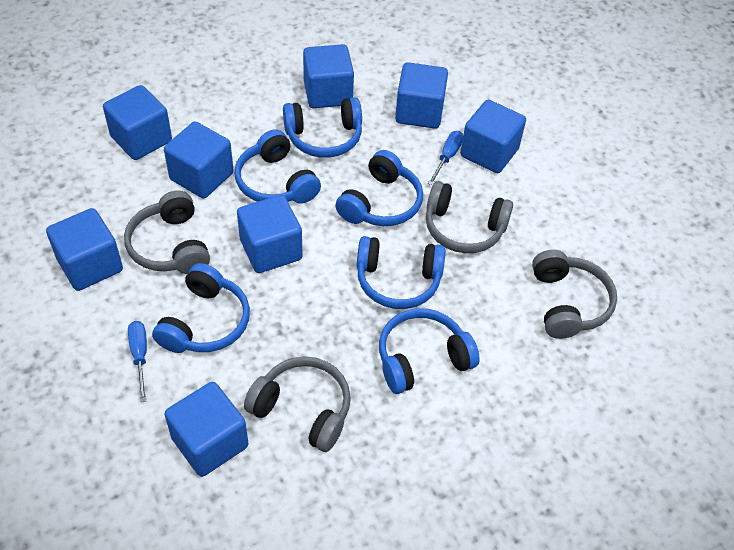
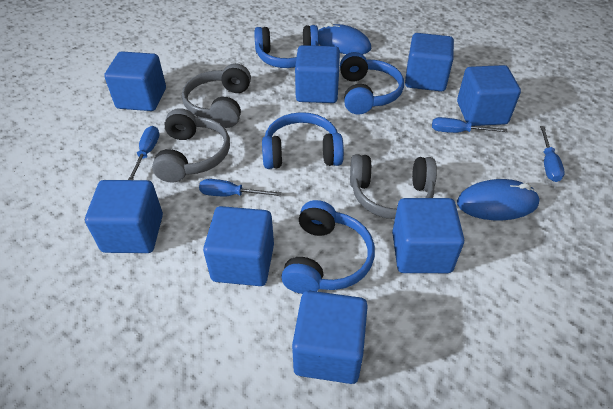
blue headphones: 6 -> 4
blue mouse: 0 -> 2
blue screwdriver: 2 -> 4
grey headphones: 4 -> 3

